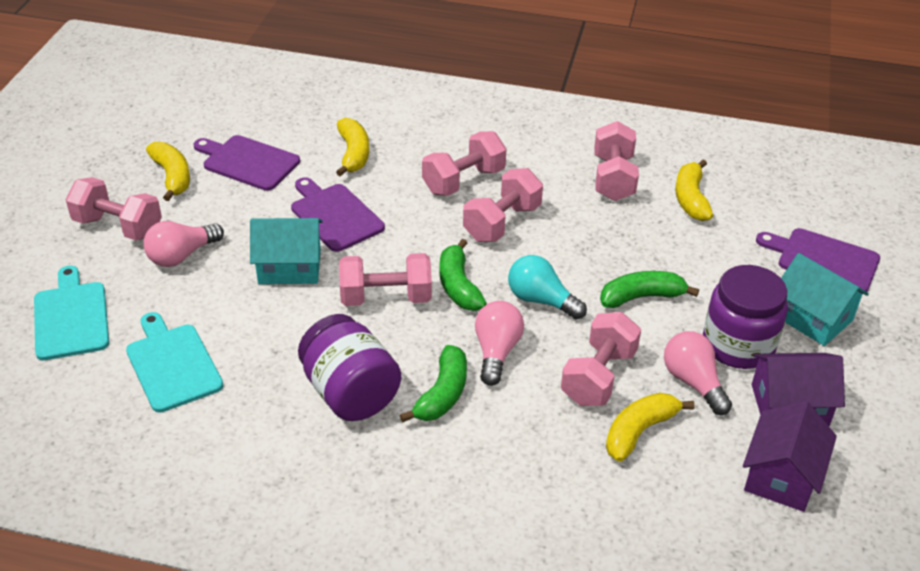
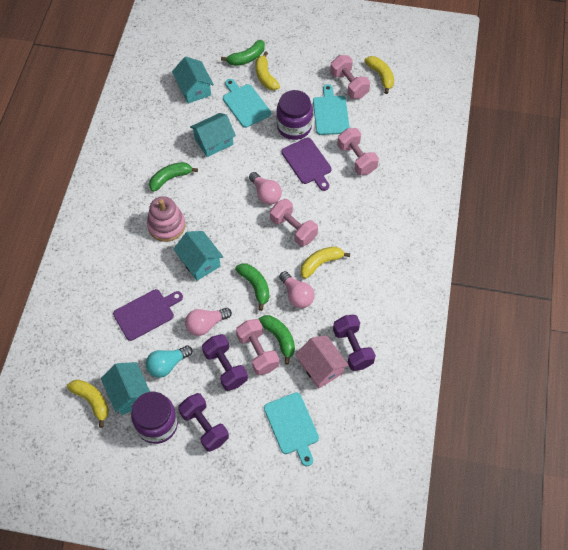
green banana: 3 -> 4
pink dumbbell: 6 -> 4
pink house: 0 -> 1
pink stacking toy: 0 -> 1
purple cutting board: 3 -> 2
purple dumbbell: 0 -> 3
purple house: 2 -> 0
turquoise cutting board: 2 -> 3
turquoise house: 2 -> 4

